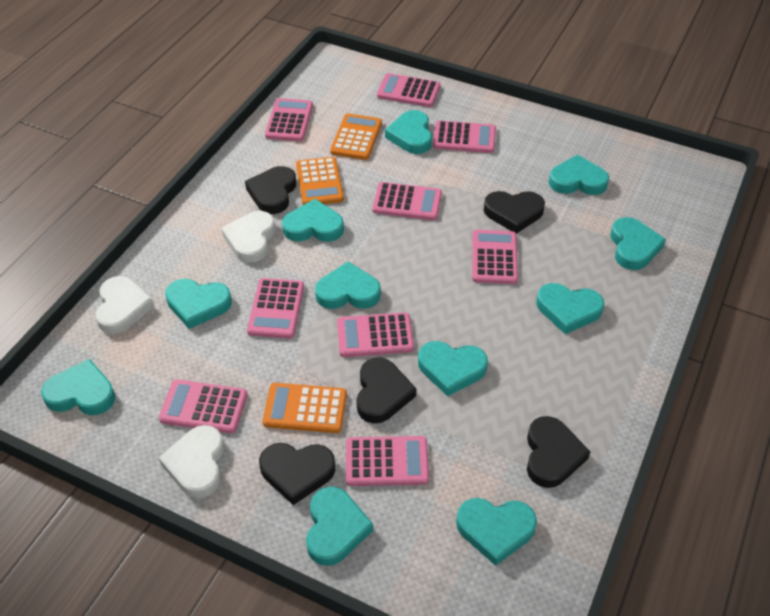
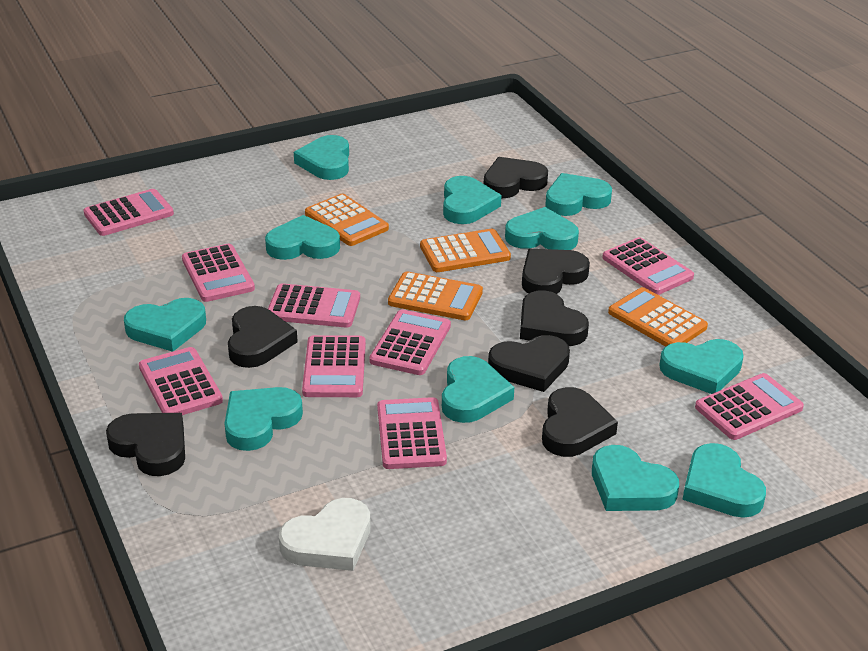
black heart: 5 -> 7
orange calculator: 3 -> 4
white heart: 3 -> 1

